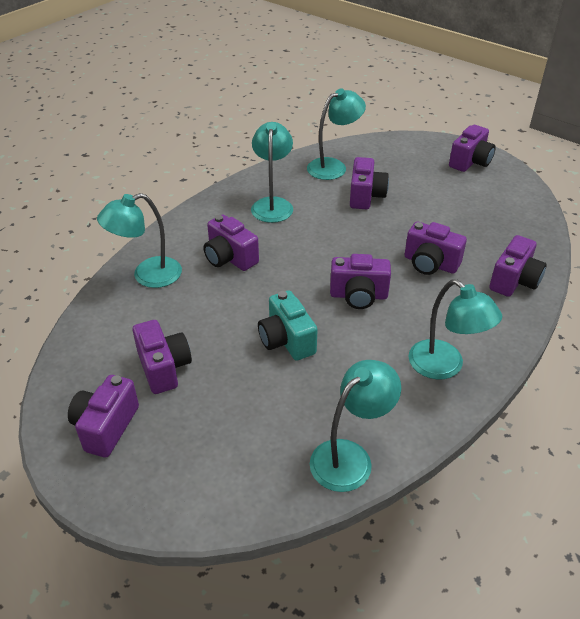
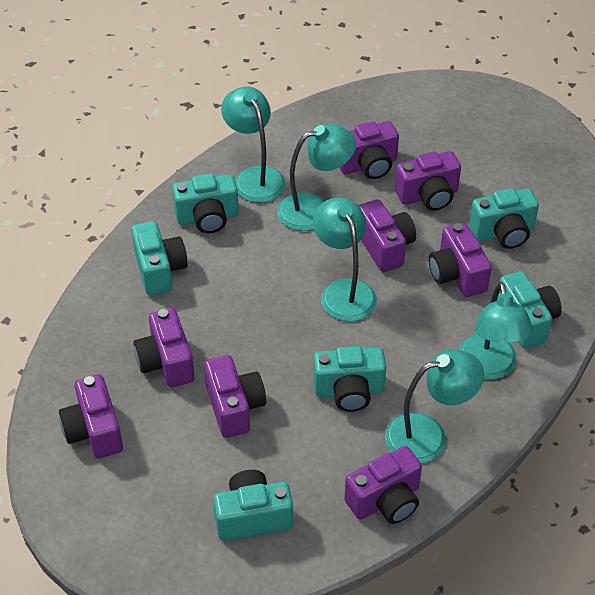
turquoise camera: 1 -> 6

